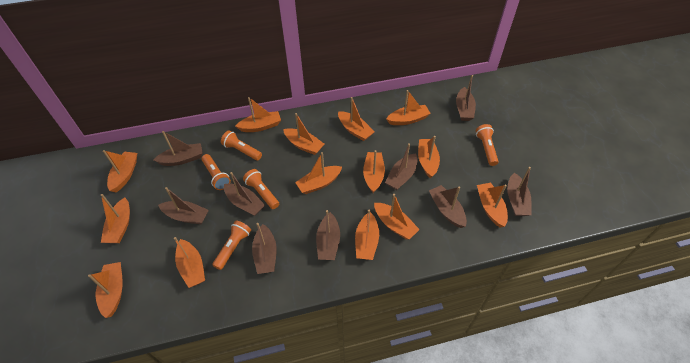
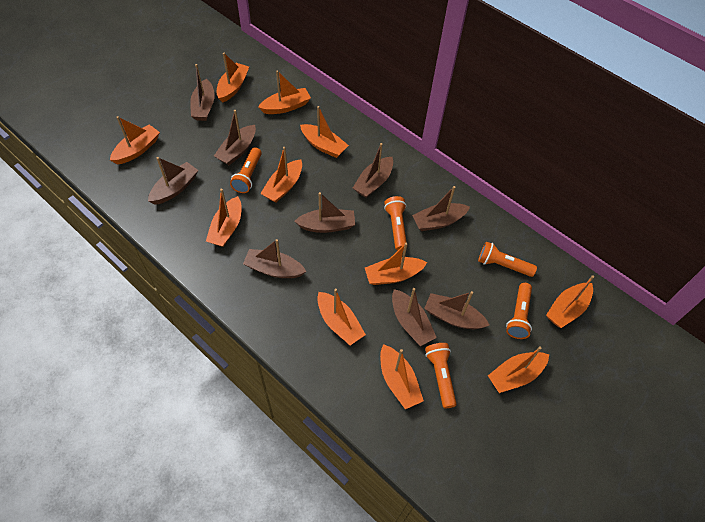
orange boat: 14 -> 11

